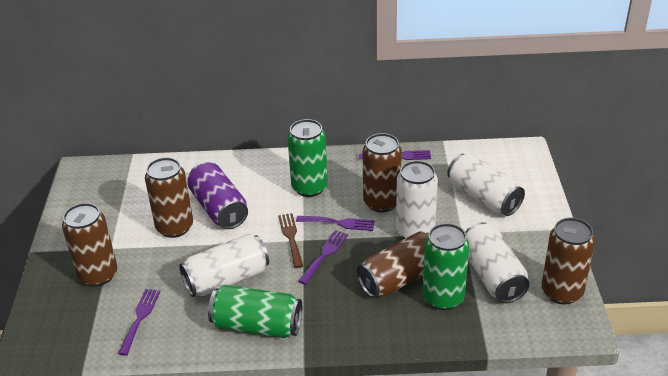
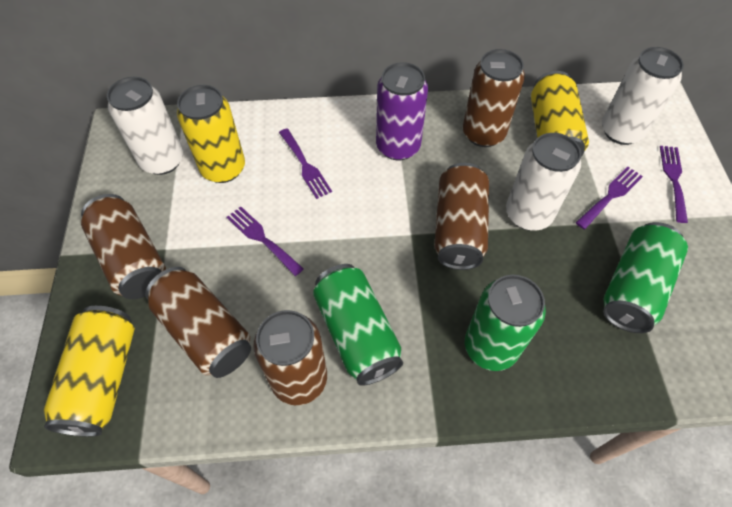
brown fork: 1 -> 0
white can: 4 -> 3
yellow can: 0 -> 3

